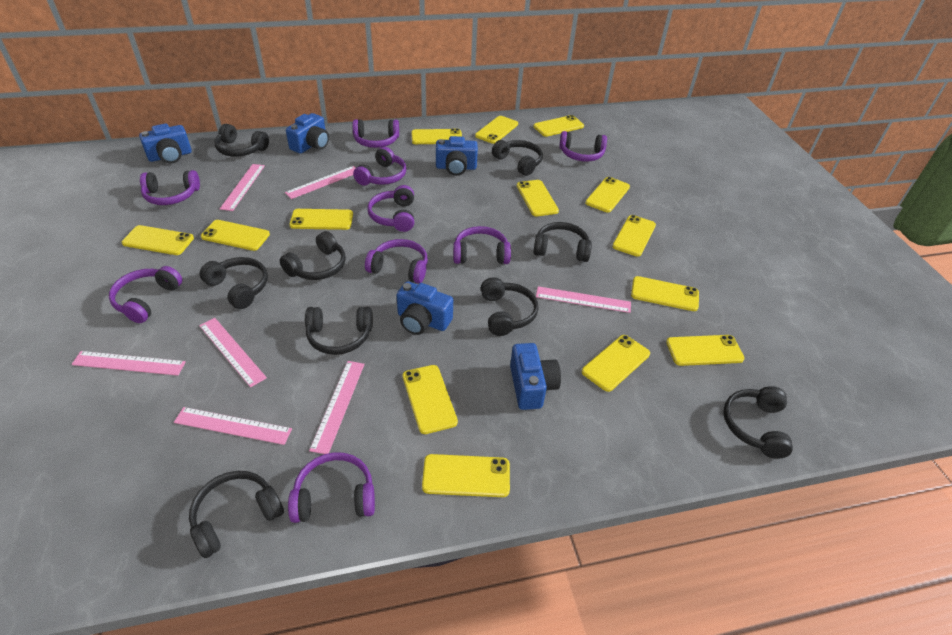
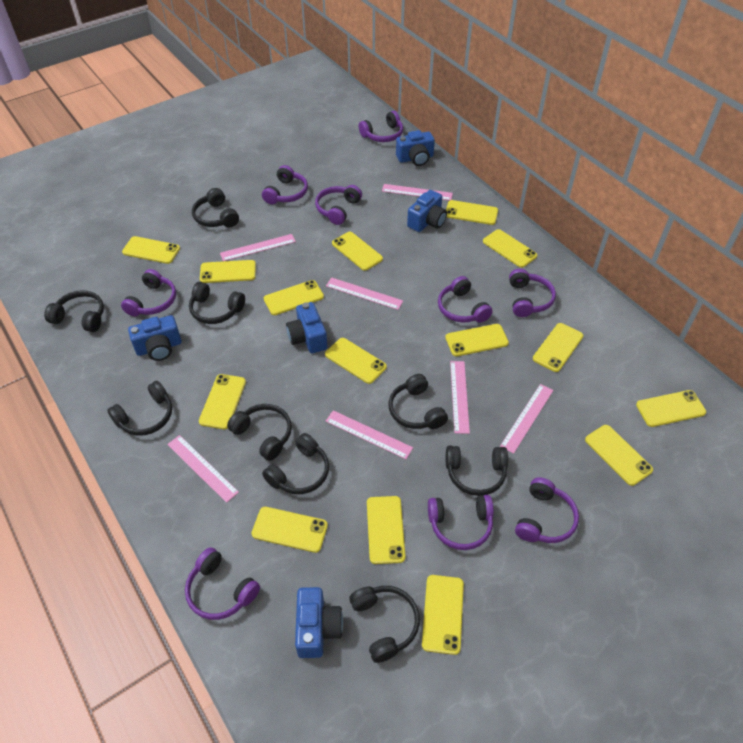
yellow phone: 14 -> 15

